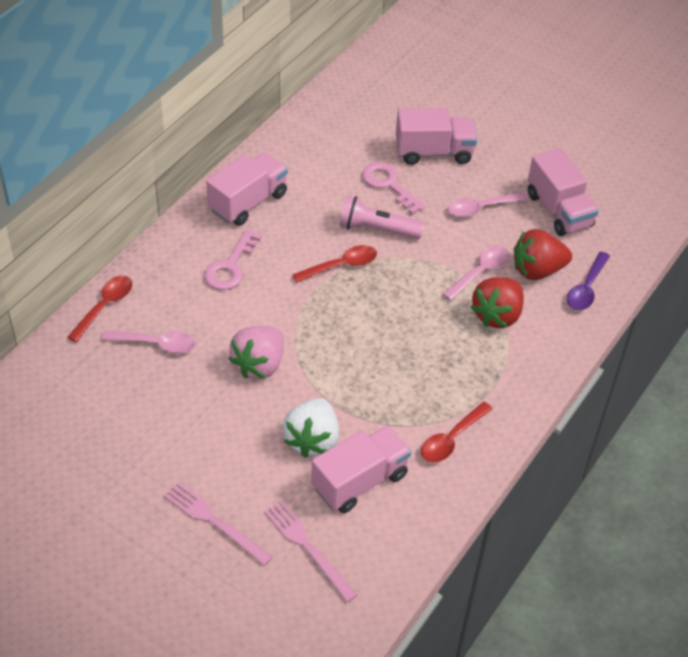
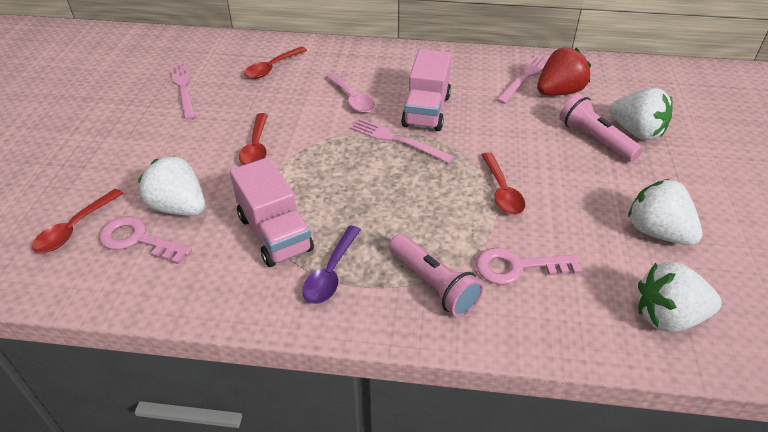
pink flashlight: 1 -> 2
pink fork: 2 -> 3
pink spoon: 3 -> 1
pink strawberry: 1 -> 0
pink truck: 4 -> 2
red spoon: 3 -> 4
red strawberry: 2 -> 1
white strawberry: 1 -> 4

